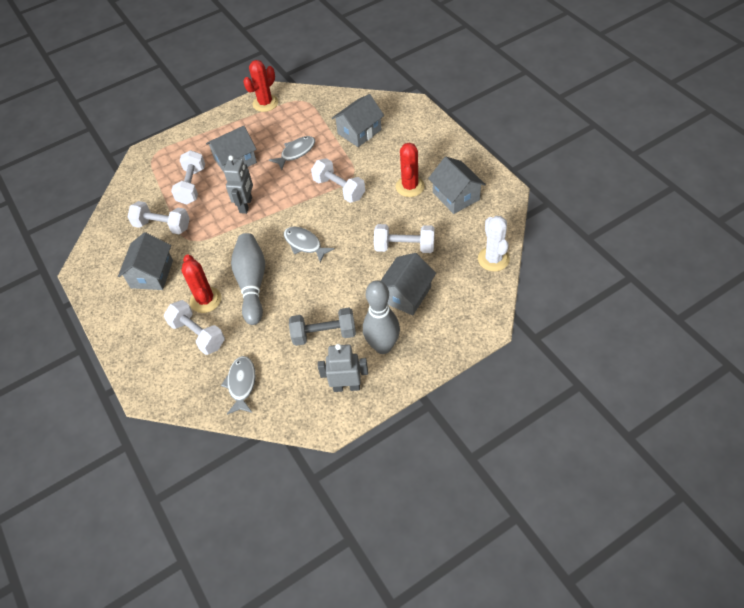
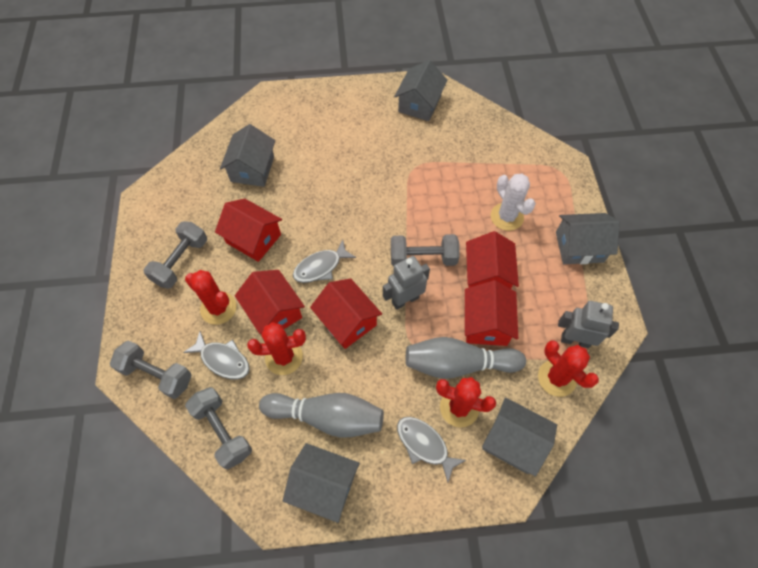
grey dumbbell: 1 -> 4
red cactus: 3 -> 4
red house: 0 -> 5
white dumbbell: 5 -> 0

